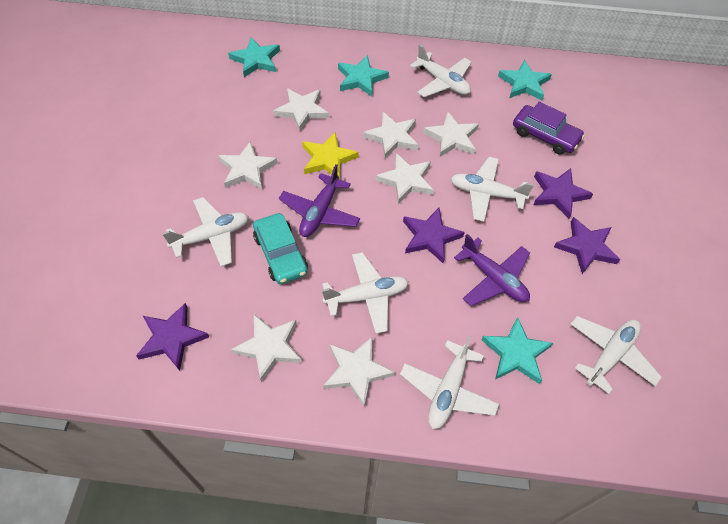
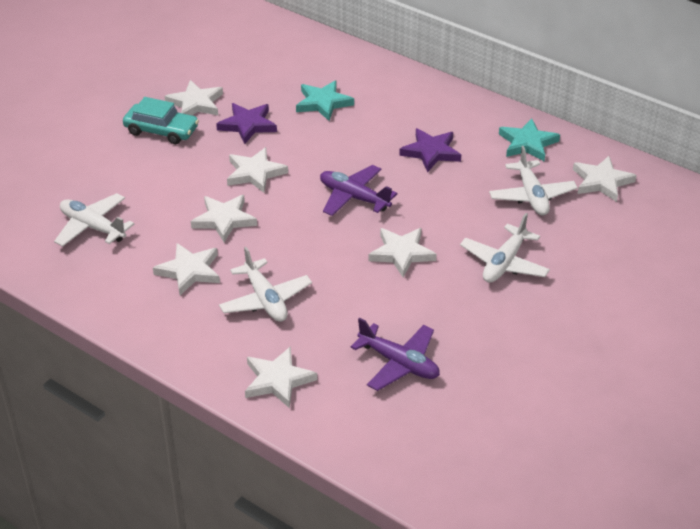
purple car: 1 -> 0
purple star: 4 -> 2
turquoise star: 4 -> 2
white plane: 6 -> 4
yellow star: 1 -> 0

